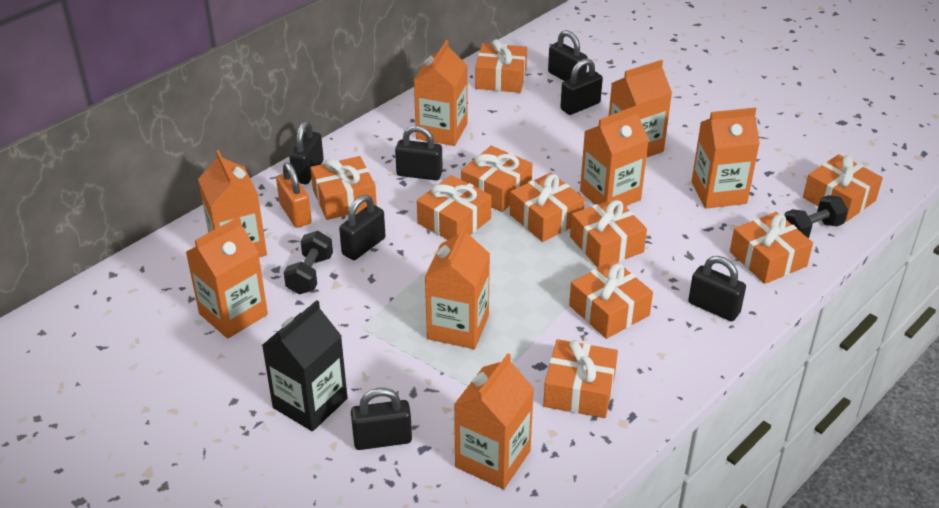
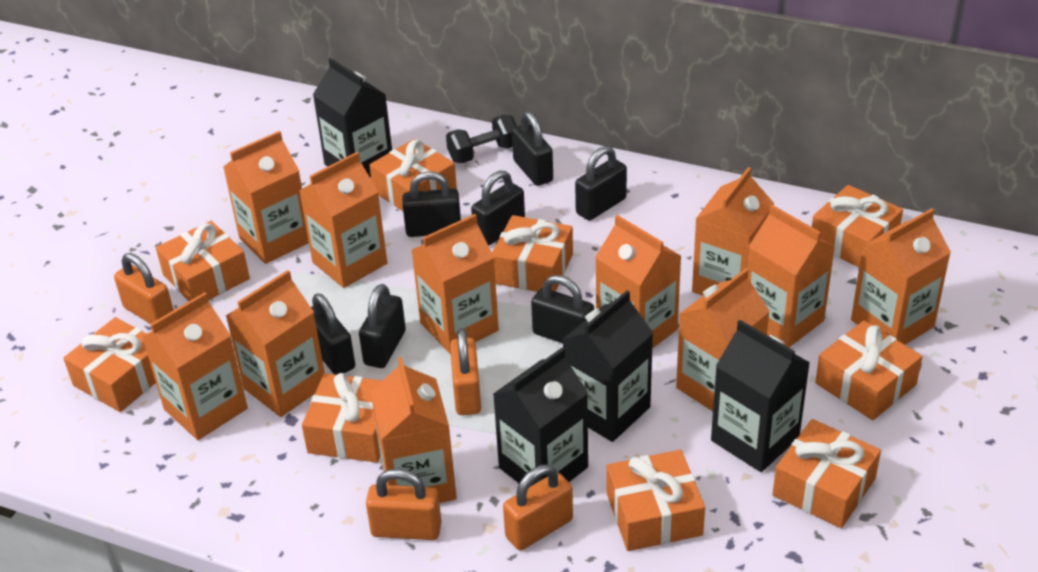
black carton: 1 -> 4
black dumbbell: 2 -> 1
orange carton: 8 -> 11
orange gift: 10 -> 9
orange padlock: 1 -> 4

